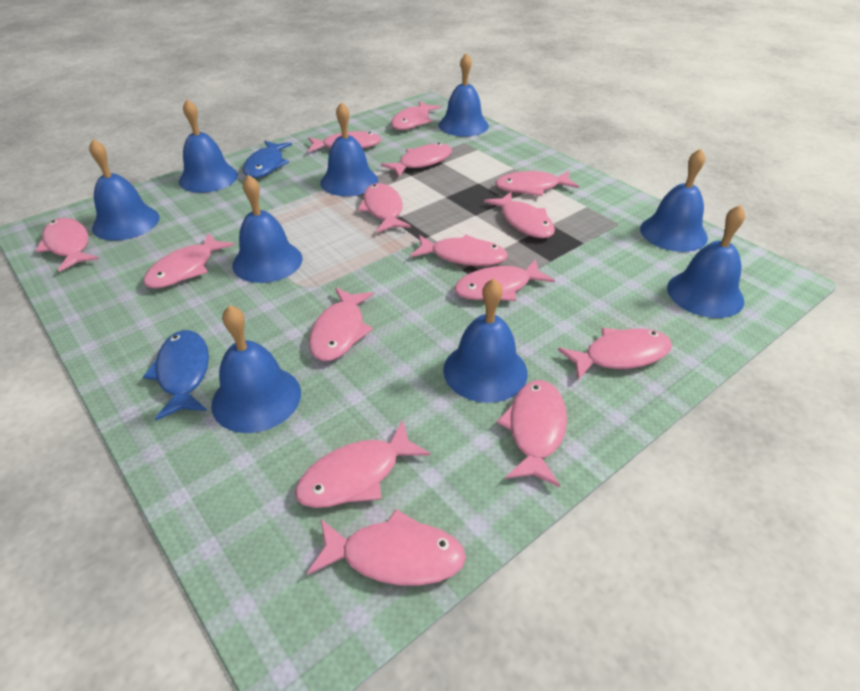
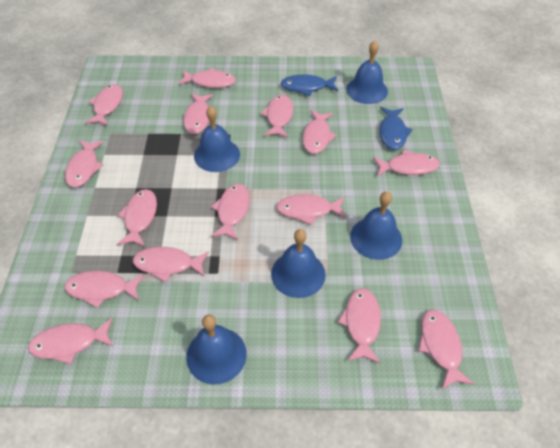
blue bell: 9 -> 5

